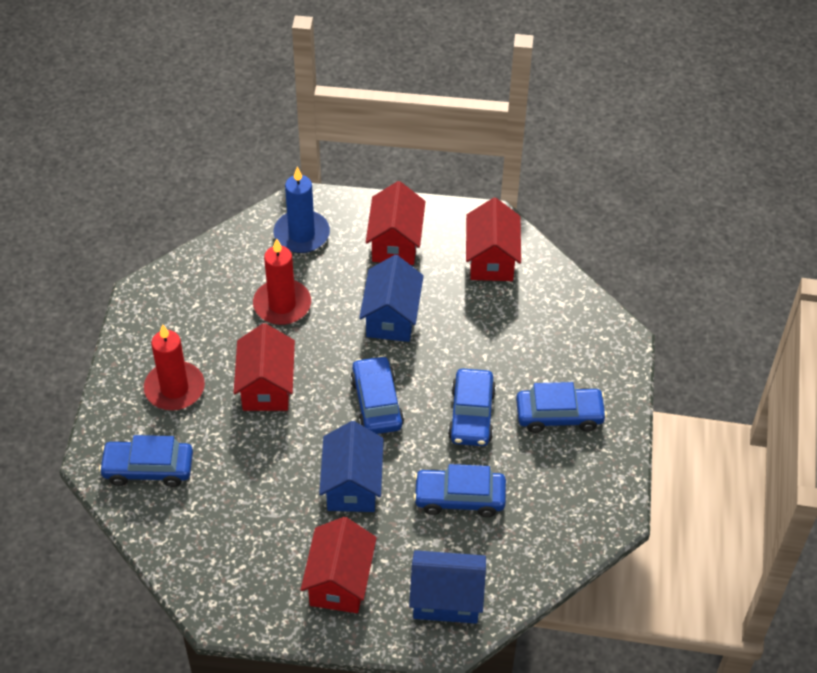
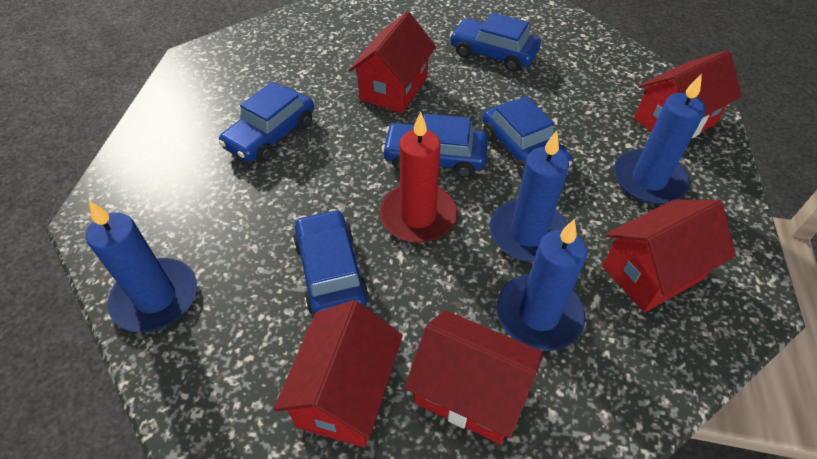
blue candle: 1 -> 4
blue house: 3 -> 0
red candle: 2 -> 1
red house: 4 -> 5

